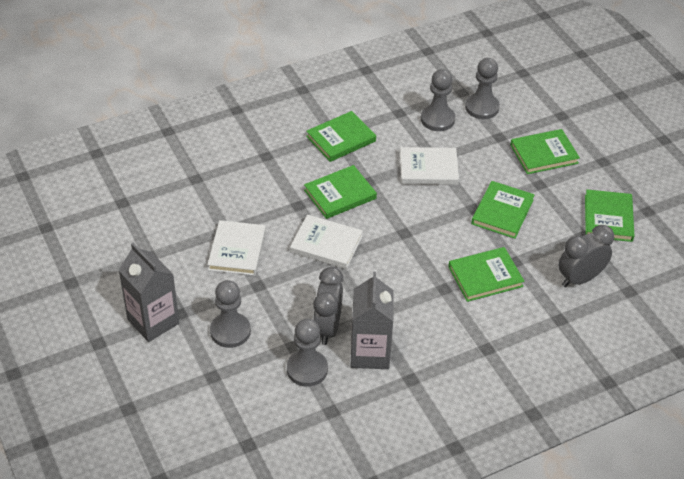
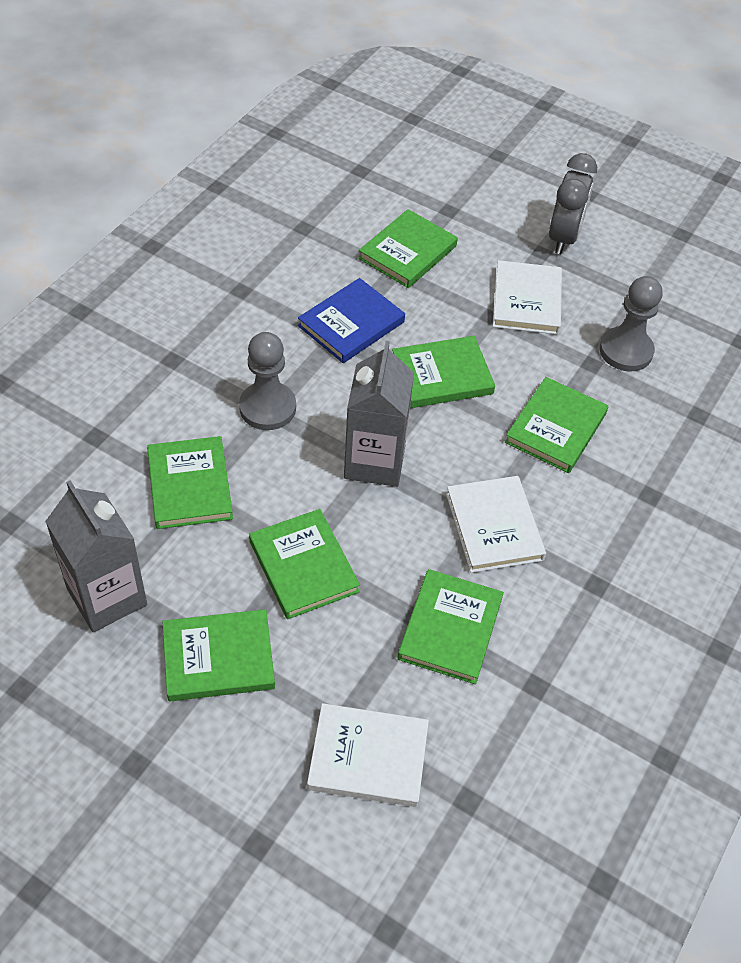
blue book: 0 -> 1
green book: 6 -> 7
grey clock: 2 -> 1
grey pawn: 4 -> 2

